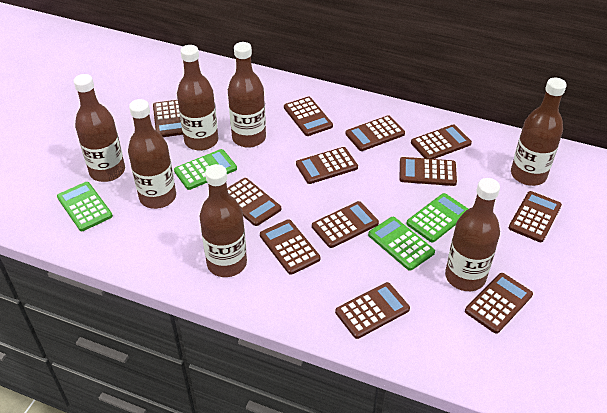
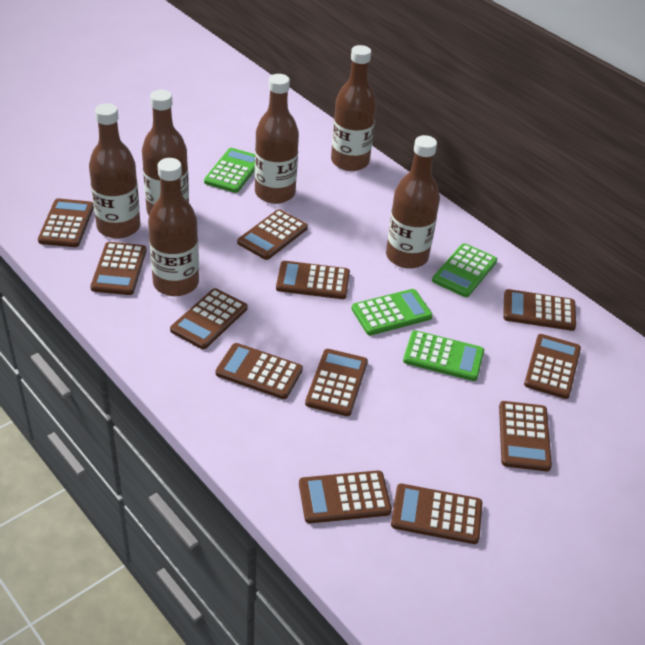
brown bottle: 7 -> 6

